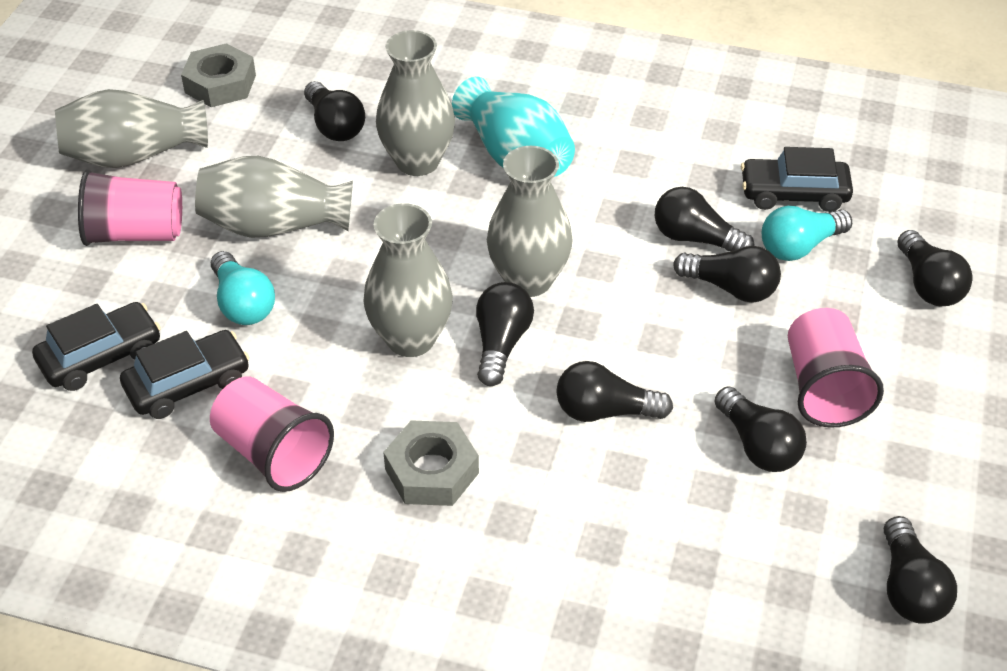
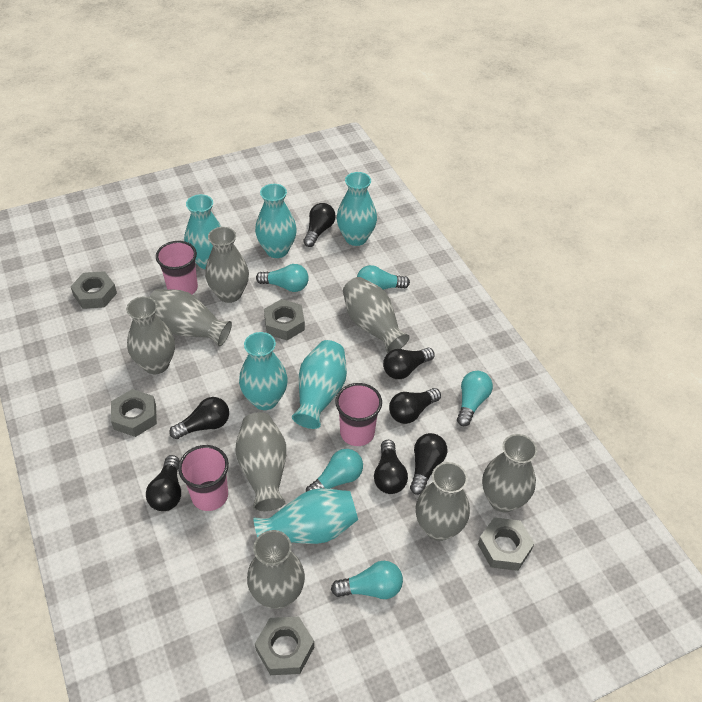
black car: 3 -> 0
black light bulb: 8 -> 7
grey nut: 2 -> 5
grey vase: 5 -> 8
turquoise light bulb: 2 -> 5
turquoise vase: 1 -> 6

